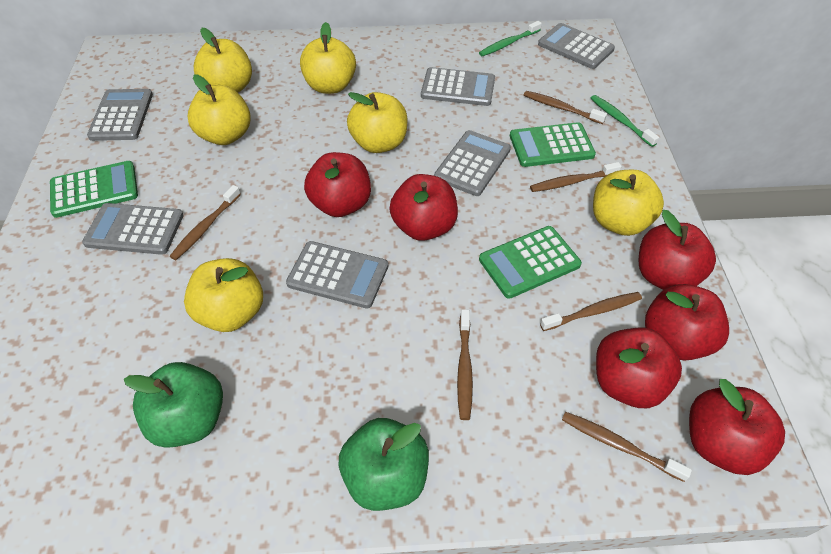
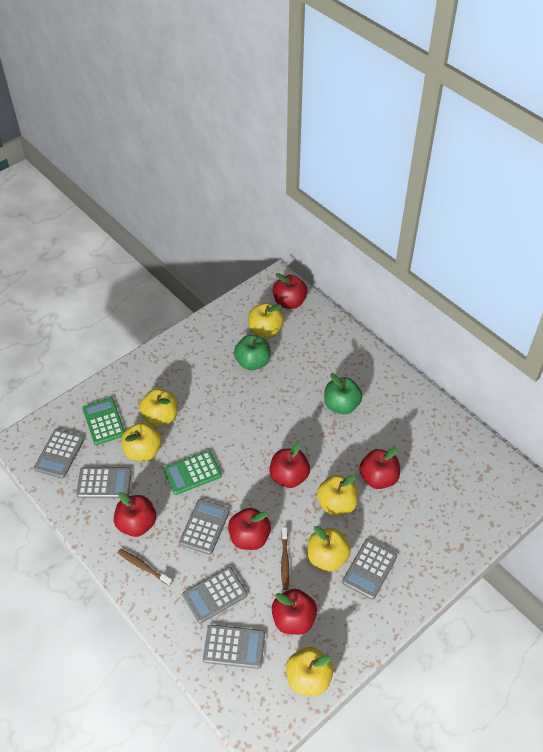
brown toothbrush: 6 -> 2
green calculator: 3 -> 2
green toothbrush: 2 -> 0

